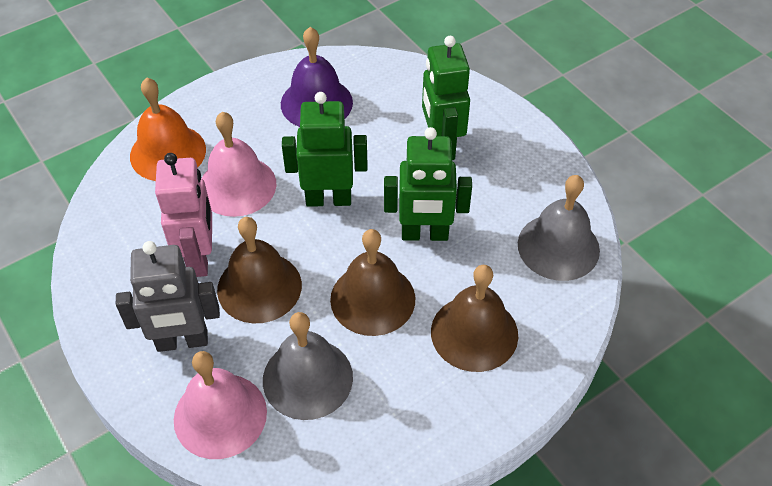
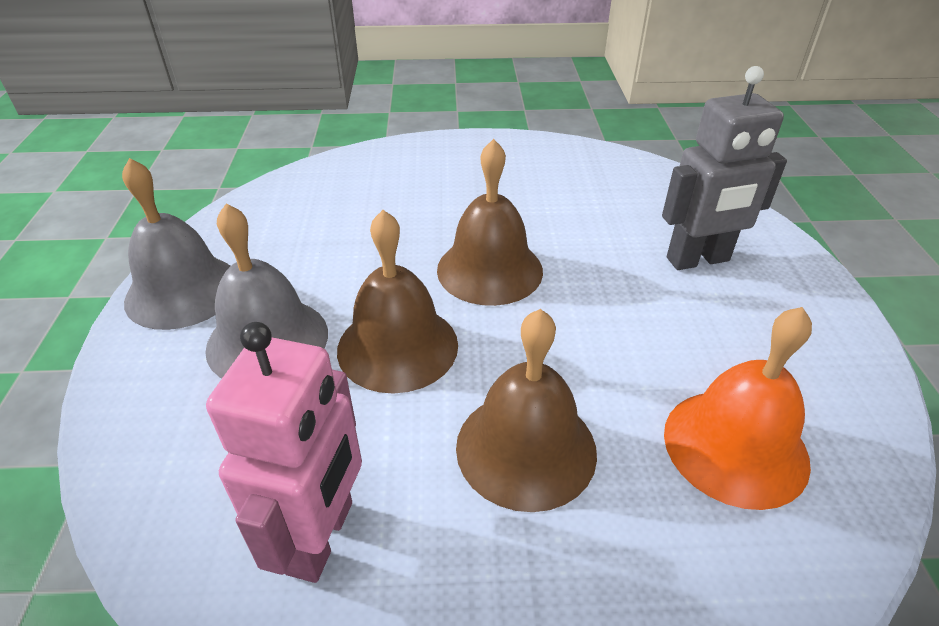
green robot: 3 -> 0
pink bell: 2 -> 0
purple bell: 1 -> 0

